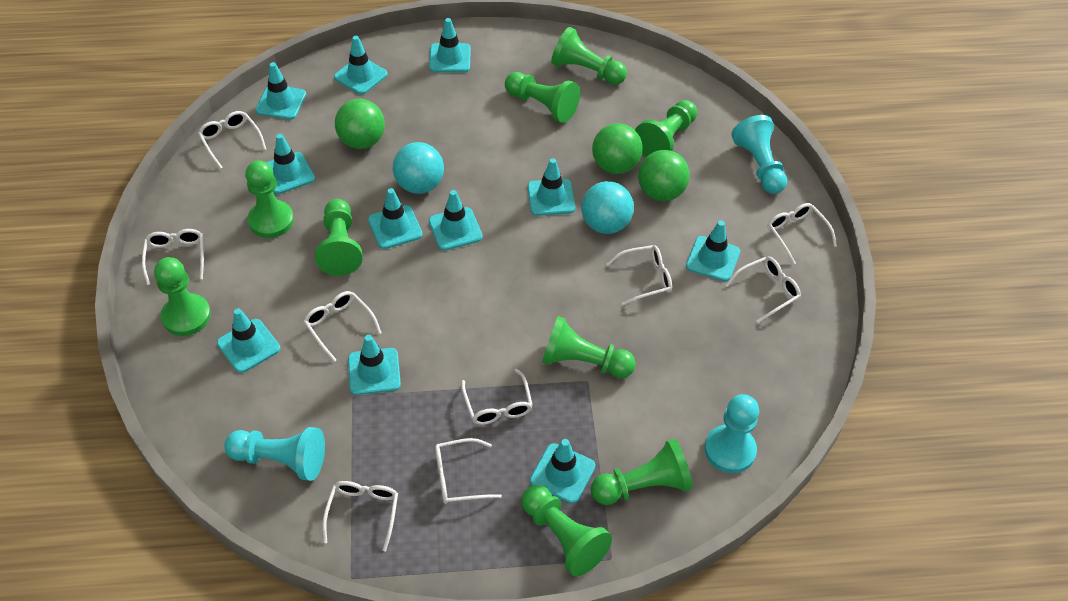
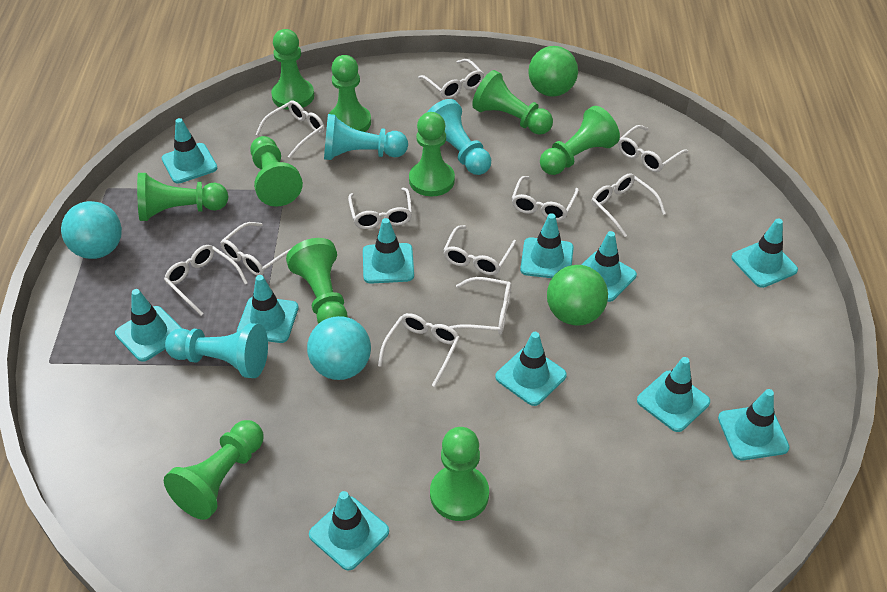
green ball: 3 -> 2
green pawn: 9 -> 10
white glasses: 9 -> 11

